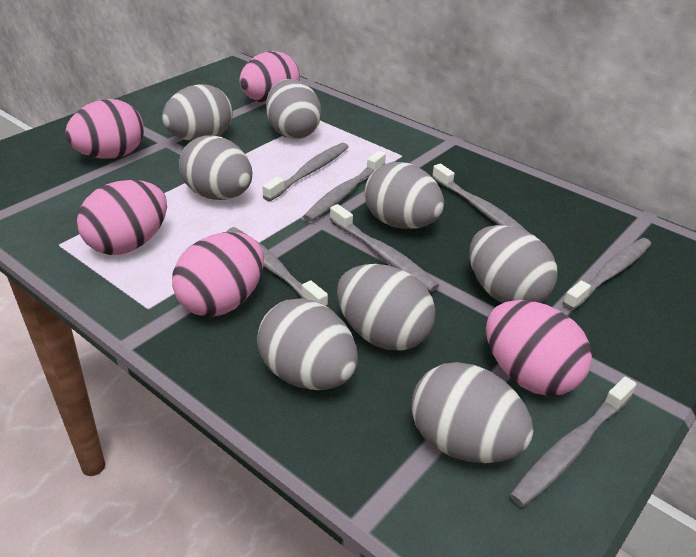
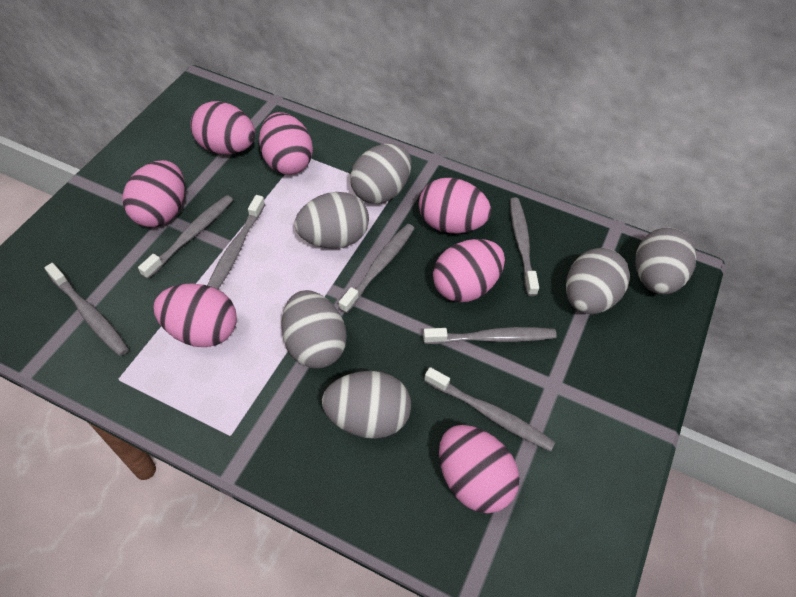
grey egg: 8 -> 6
pink egg: 5 -> 7

